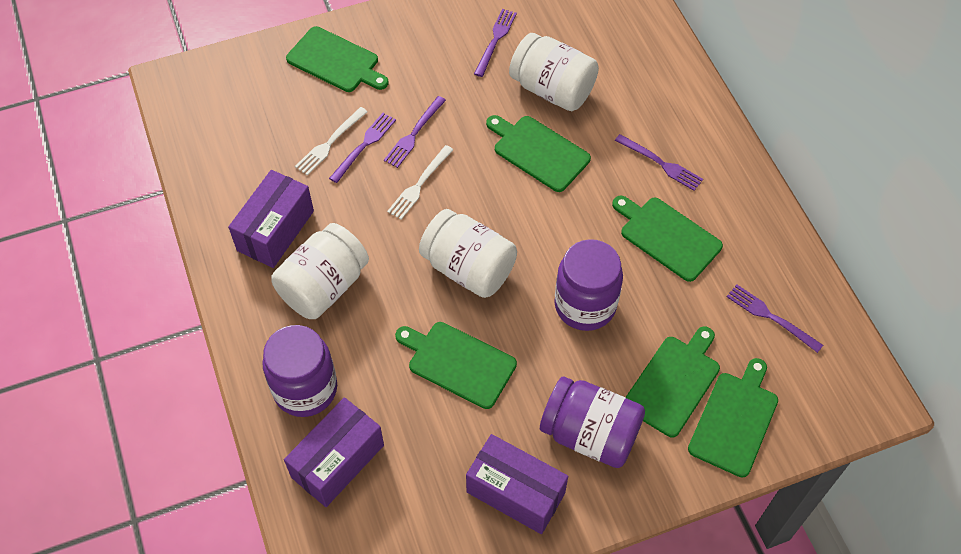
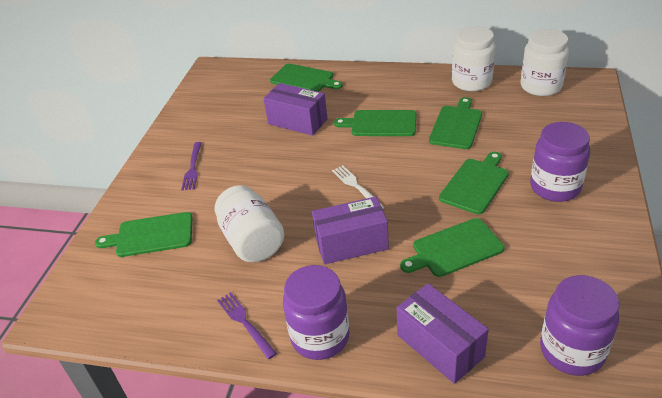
purple fork: 5 -> 2
white fork: 2 -> 1

